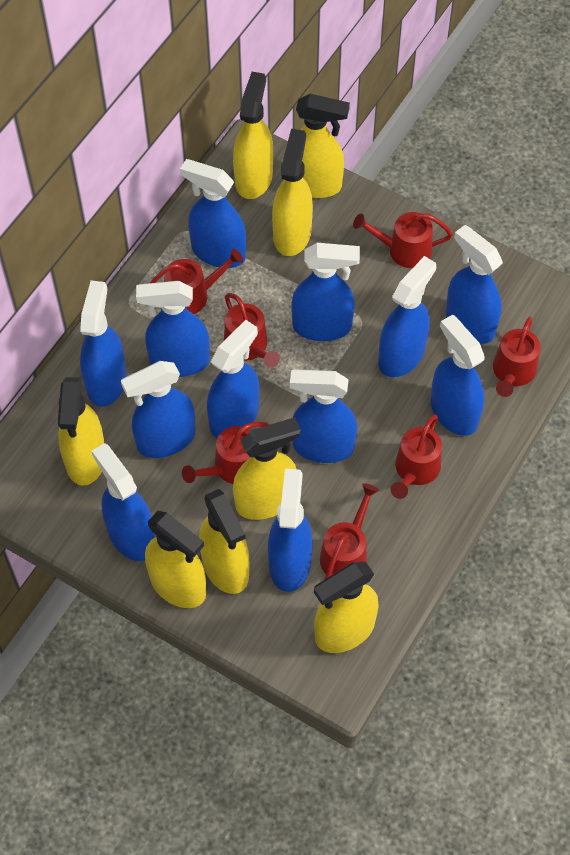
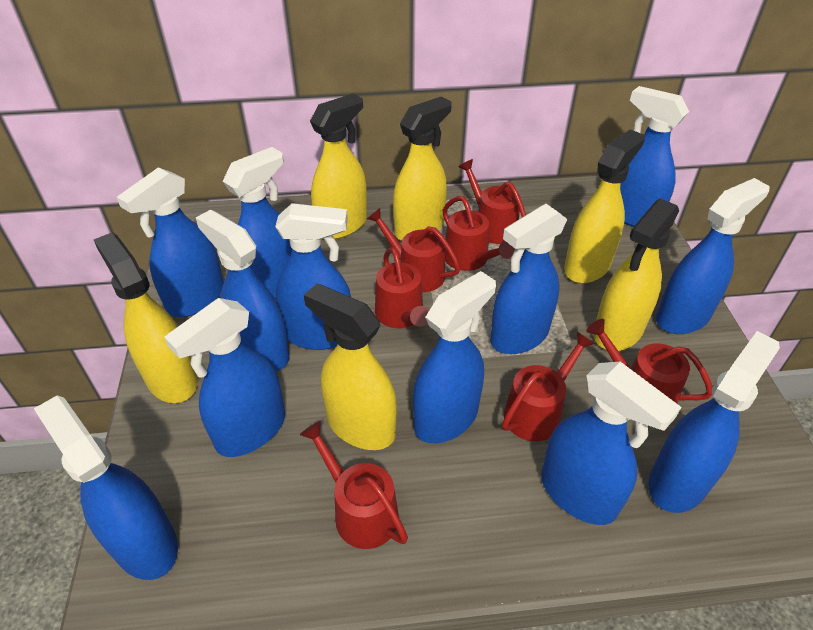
yellow spray bottle: 8 -> 6

